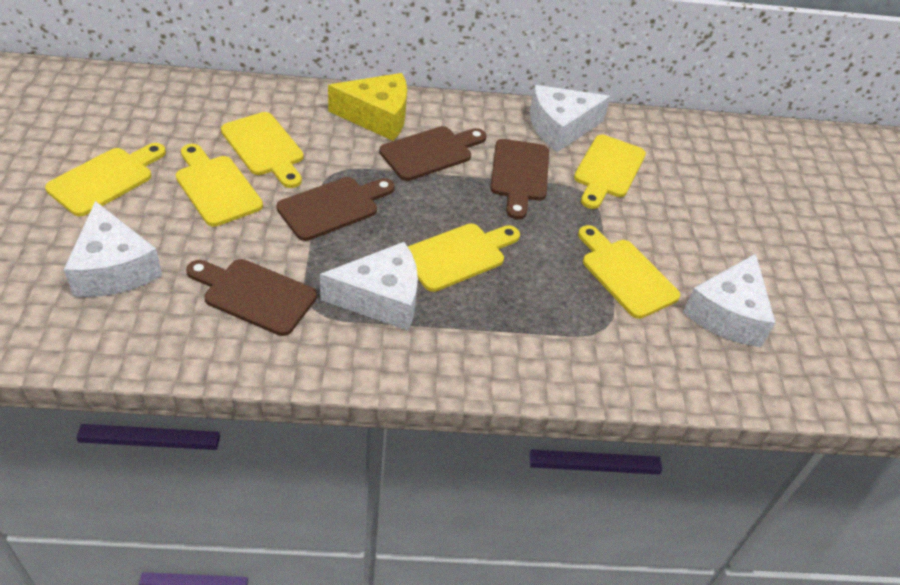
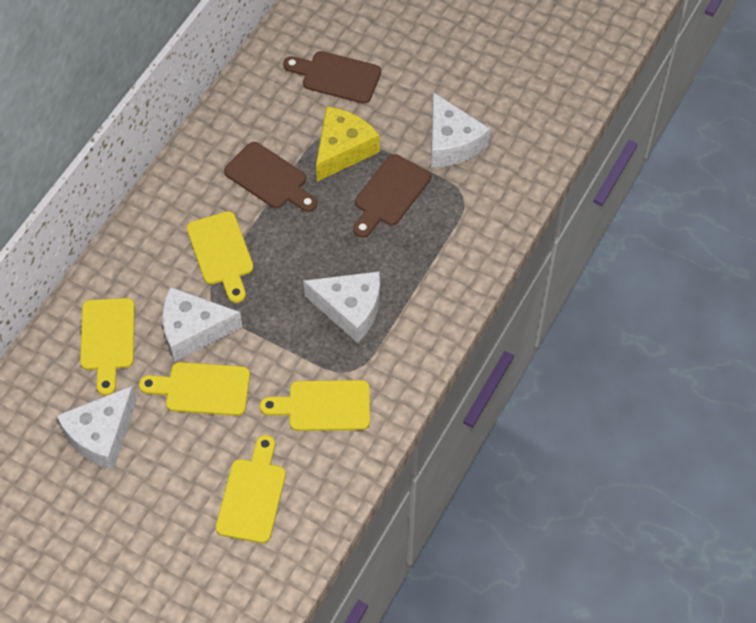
brown cutting board: 4 -> 3
yellow cutting board: 6 -> 5

